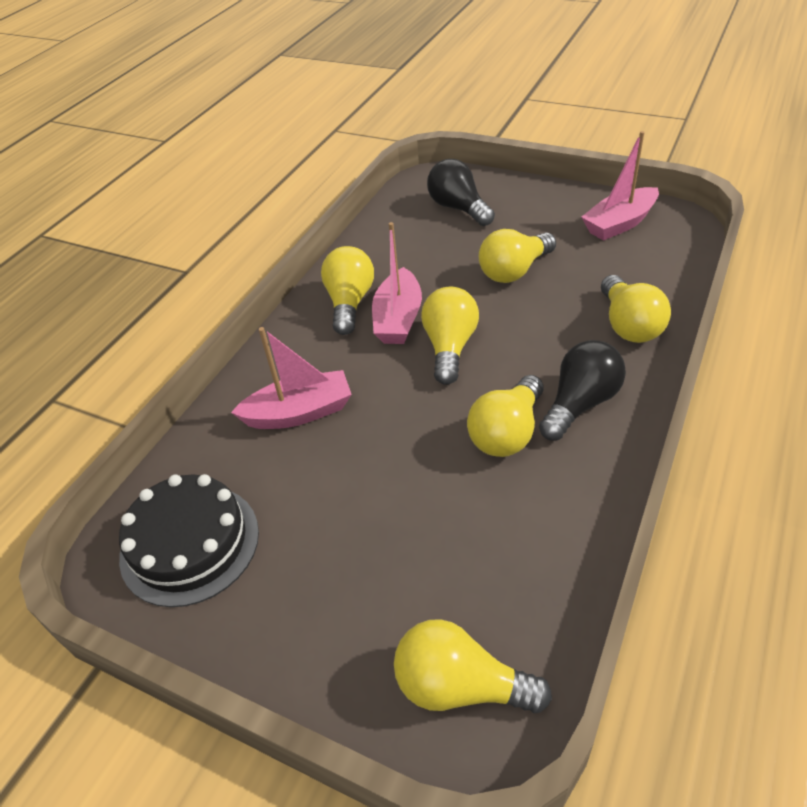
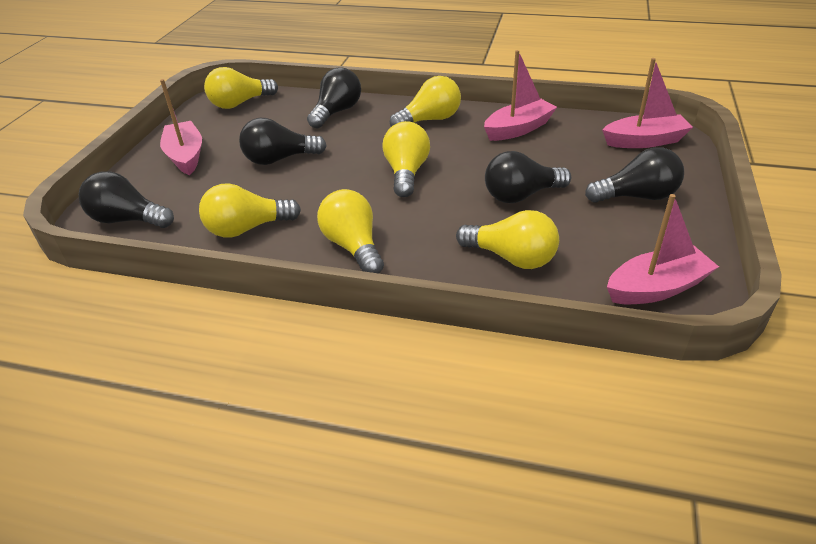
black cake: 1 -> 0
black light bulb: 2 -> 5
pink boat: 3 -> 4

